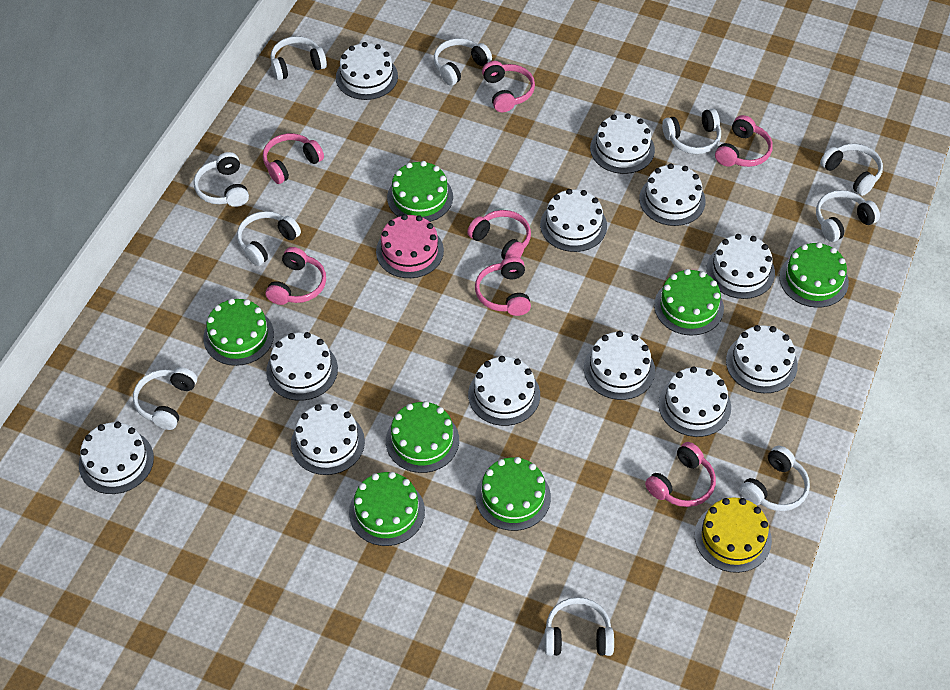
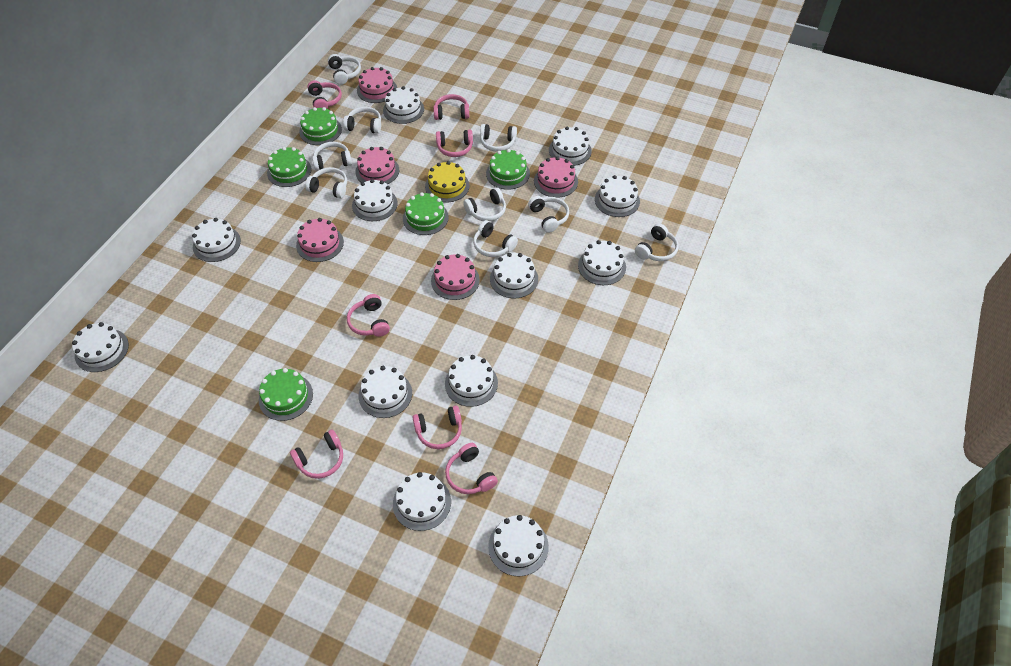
green cake: 7 -> 5
pink cake: 1 -> 5
white headphones: 10 -> 9

